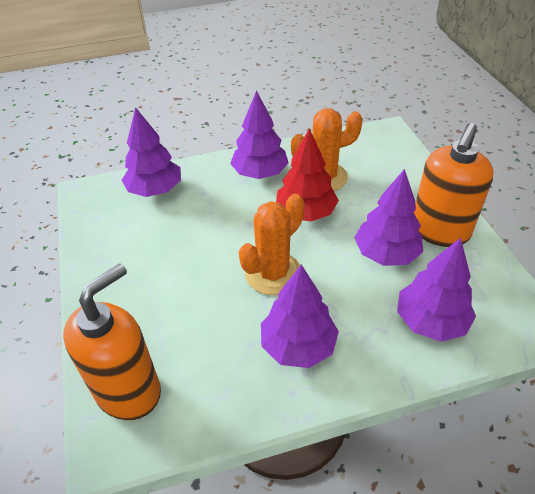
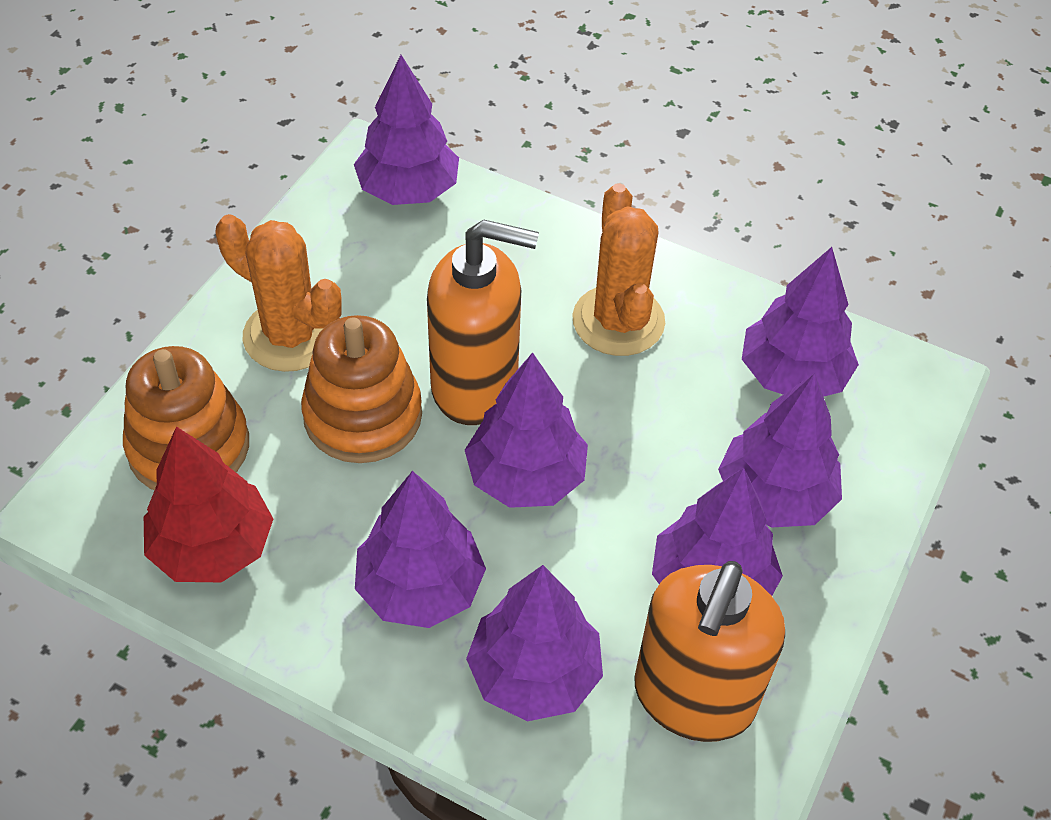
orange stacking toy: 0 -> 2
purple tree: 5 -> 7

